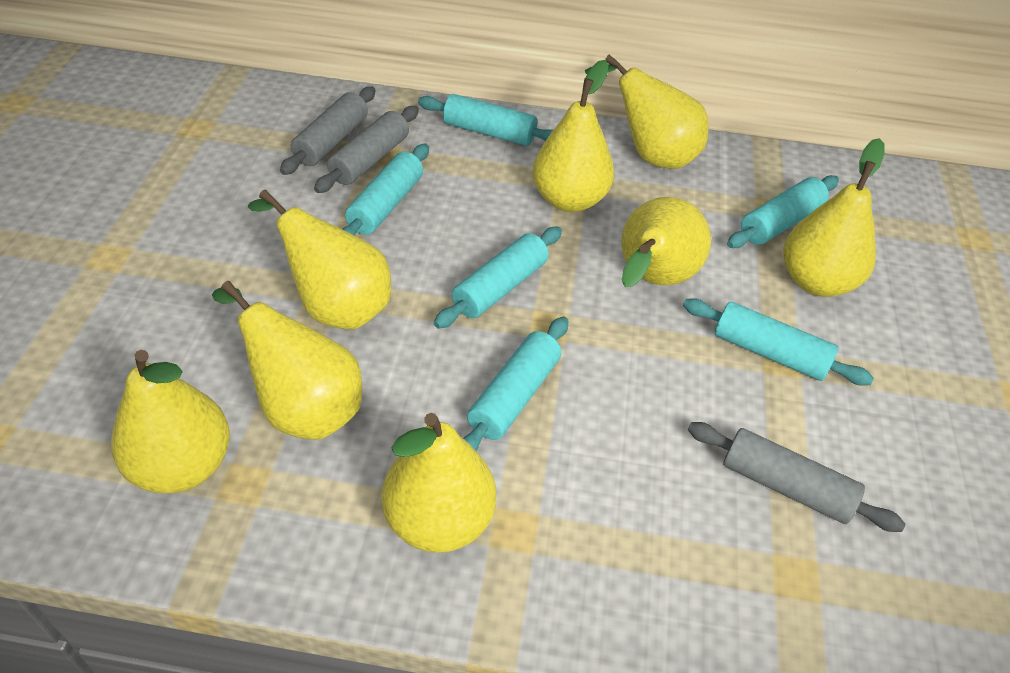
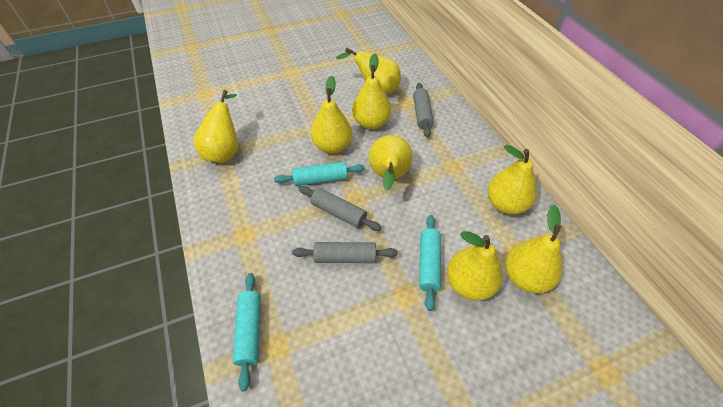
turquoise rolling pin: 6 -> 3

